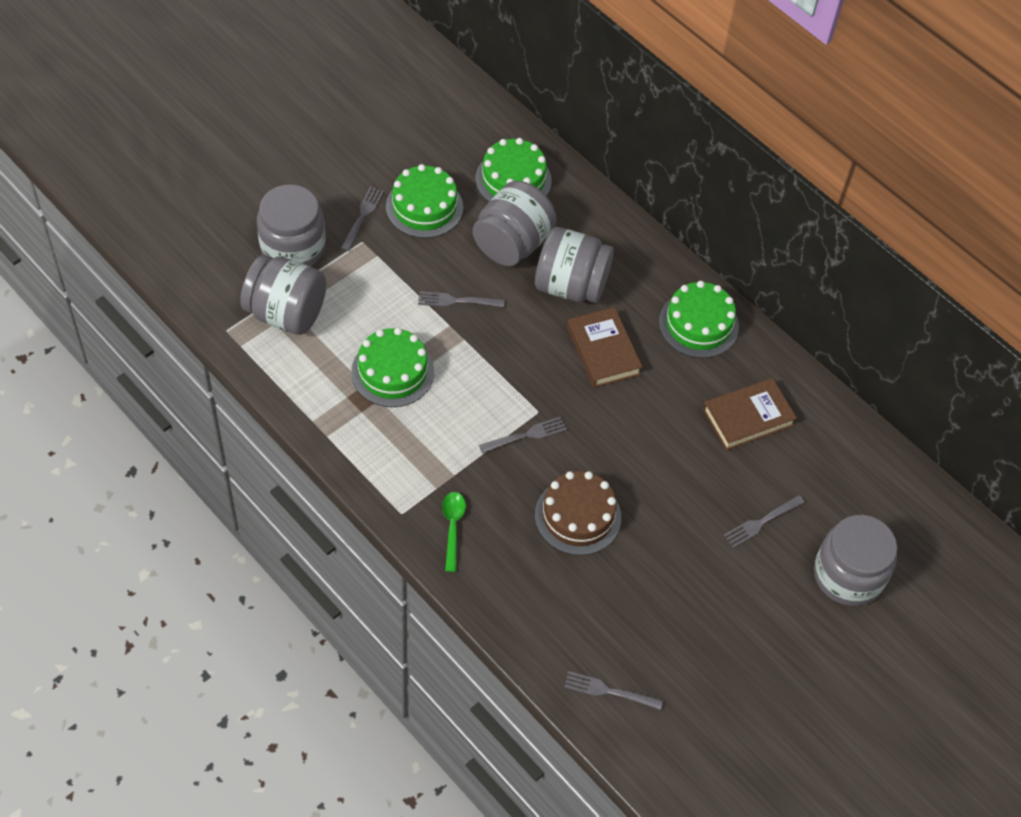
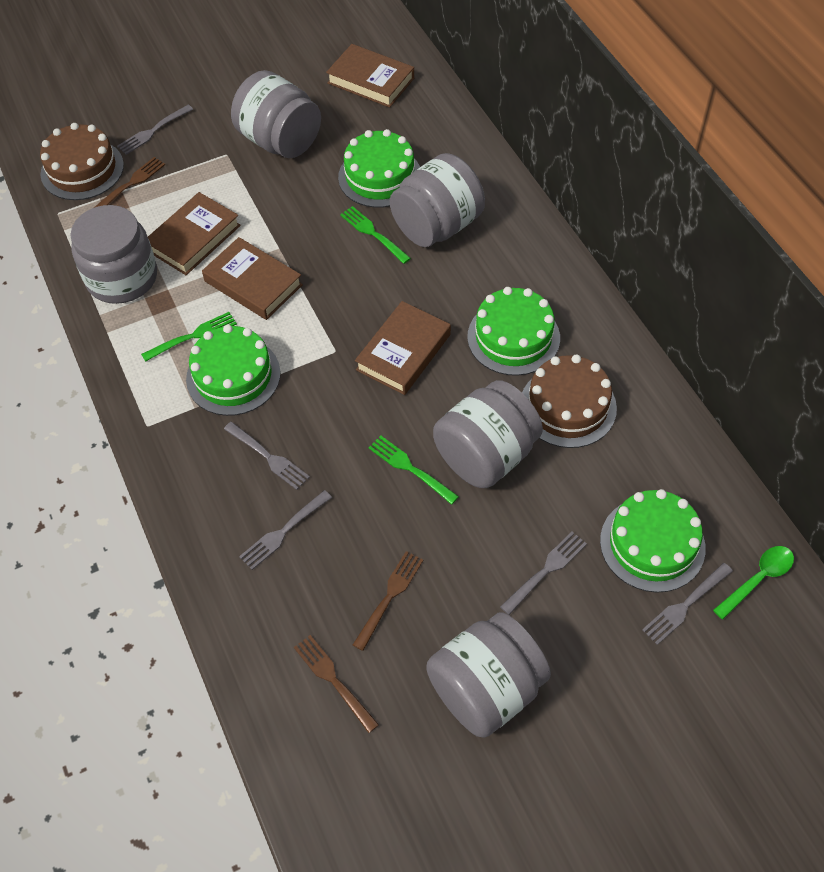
brown book: 2 -> 4
brown cake: 1 -> 2
brown fork: 0 -> 3
green fork: 0 -> 3

